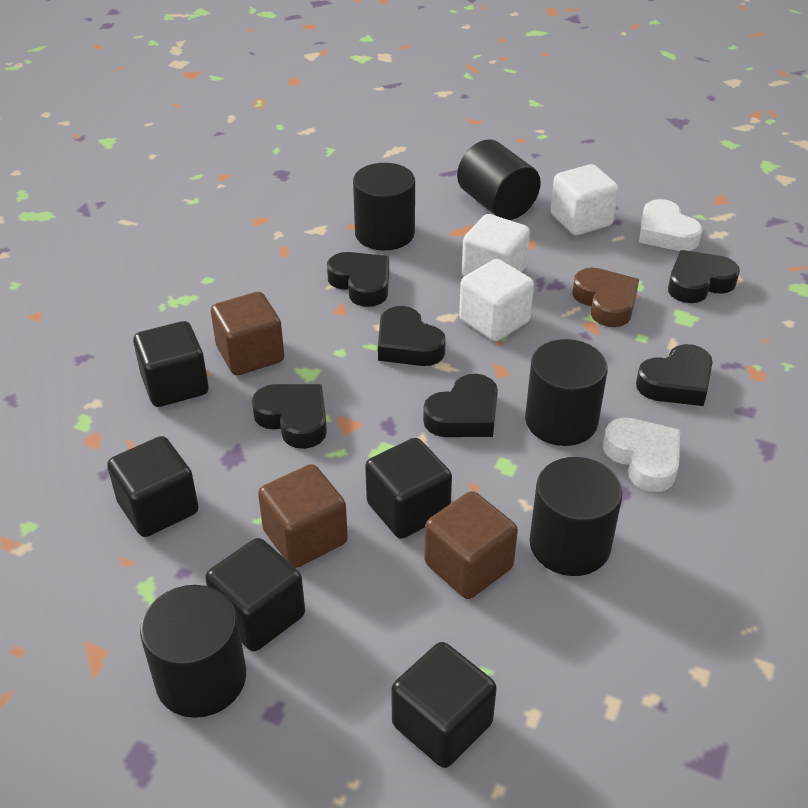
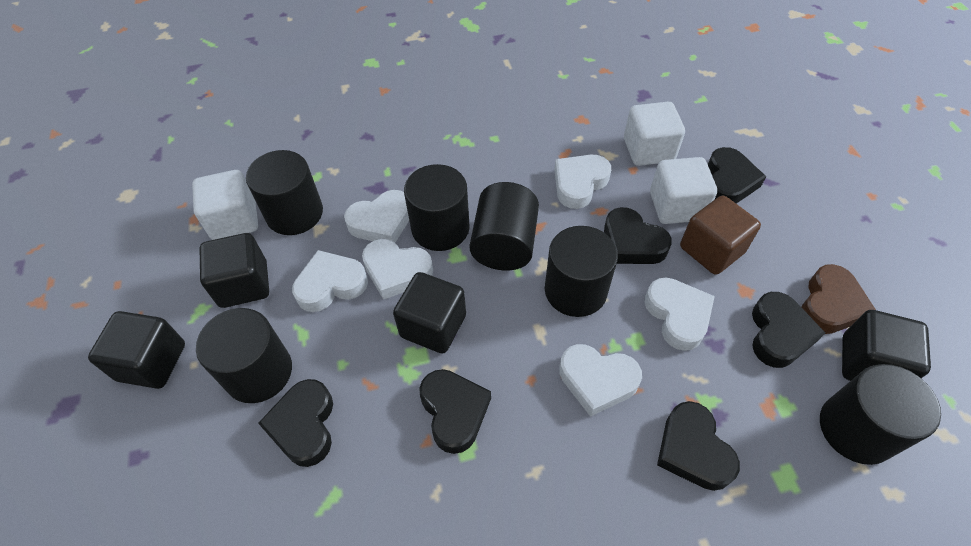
black cube: 5 -> 4
black cylinder: 5 -> 6
brown cube: 3 -> 1
white heart: 2 -> 6

